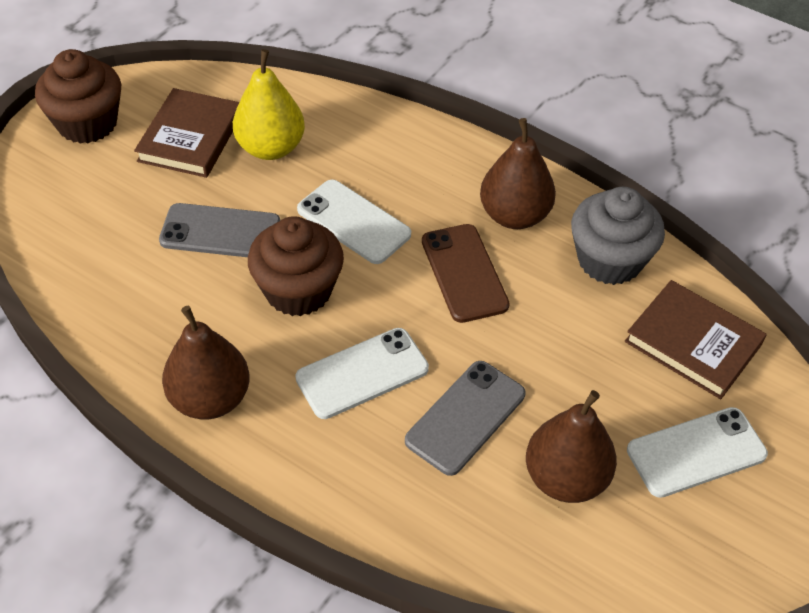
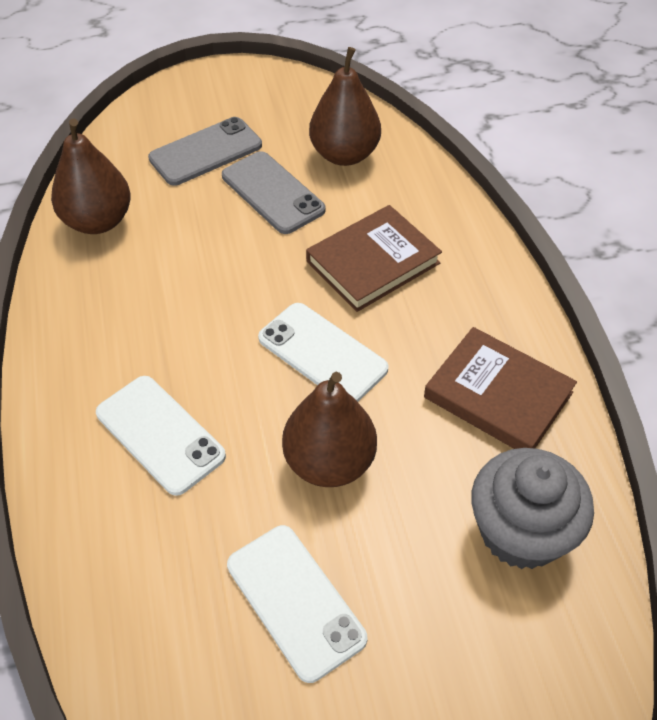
brown cupcake: 2 -> 0
brown phone: 1 -> 0
yellow pear: 1 -> 0

